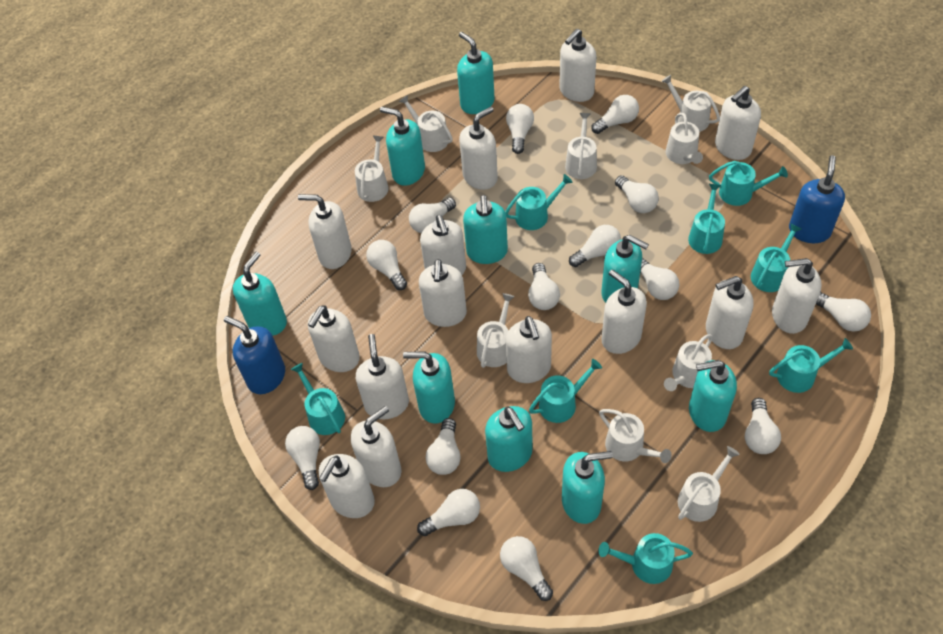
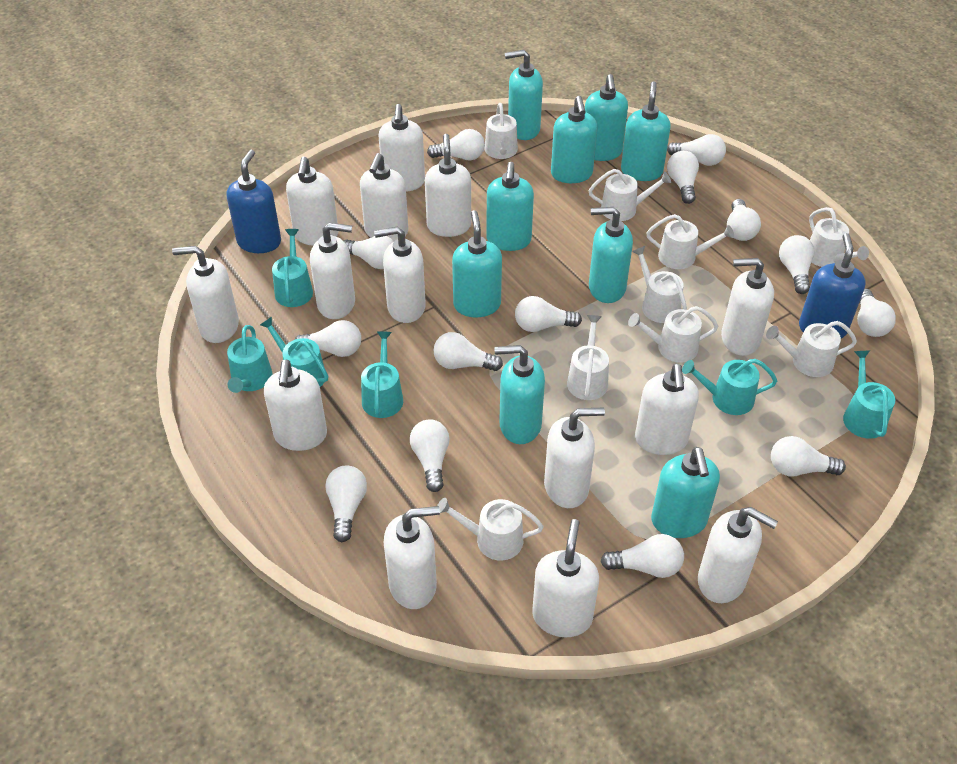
turquoise watering can: 8 -> 6

